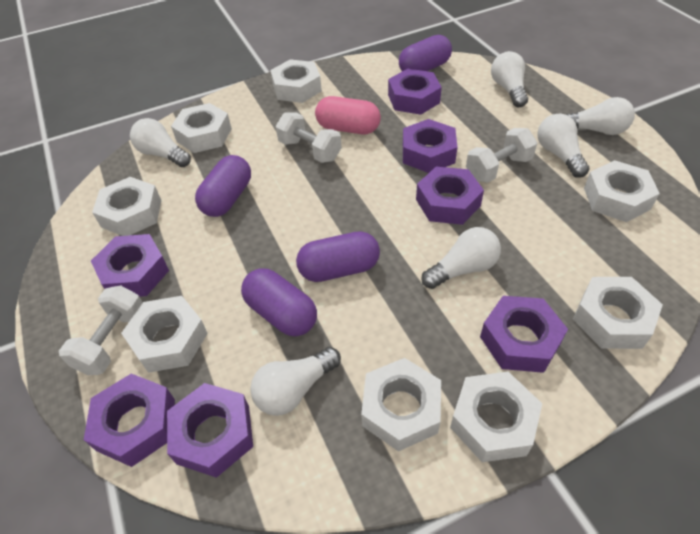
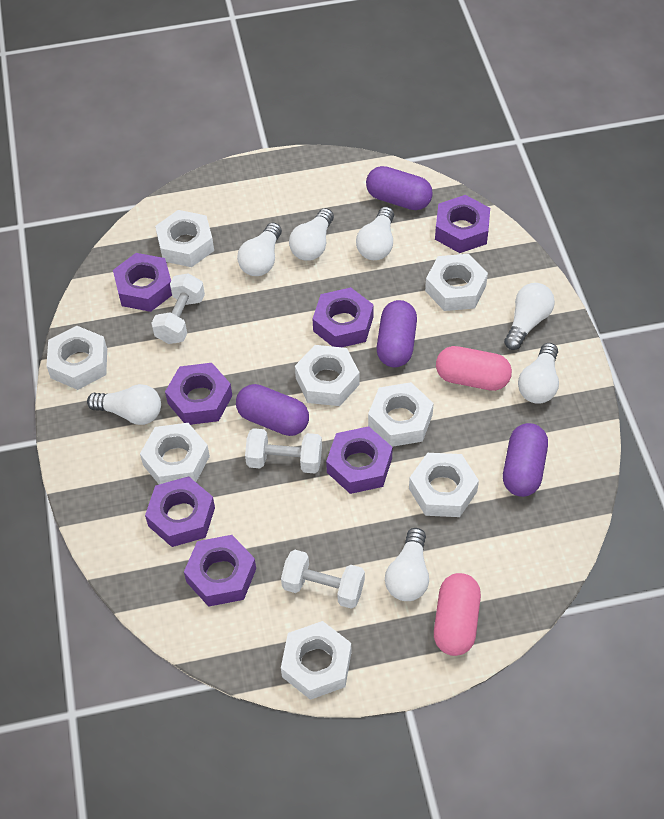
pink capsule: 1 -> 2
white light bulb: 6 -> 7

